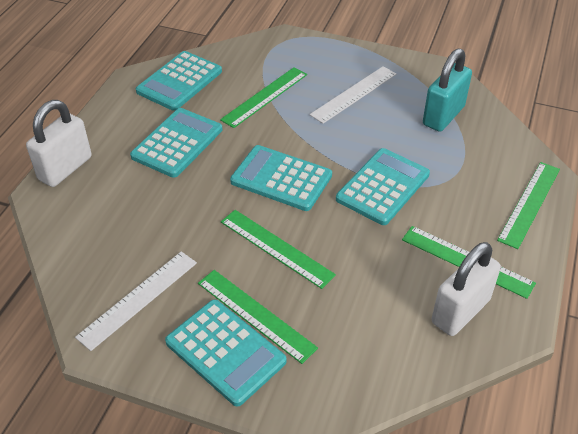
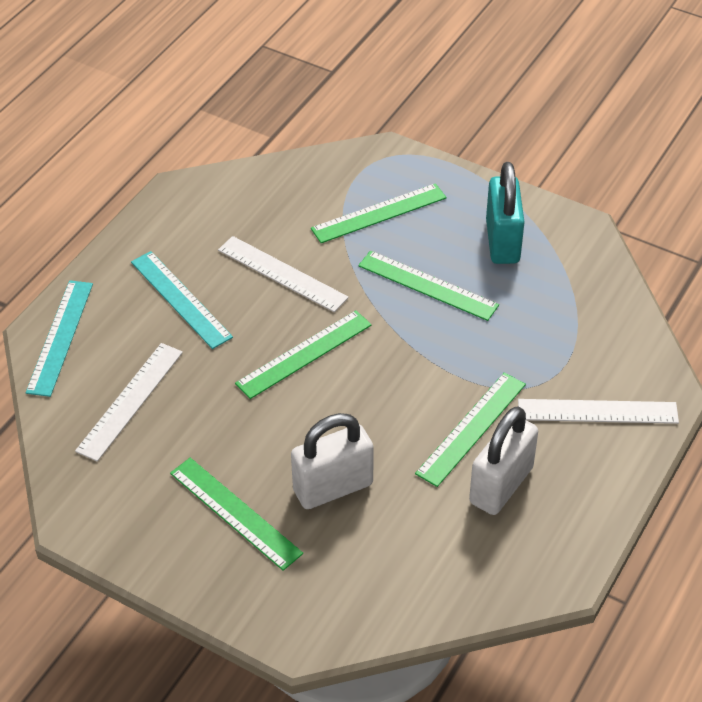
turquoise calculator: 5 -> 0
turquoise ruler: 0 -> 2
white ruler: 2 -> 3

